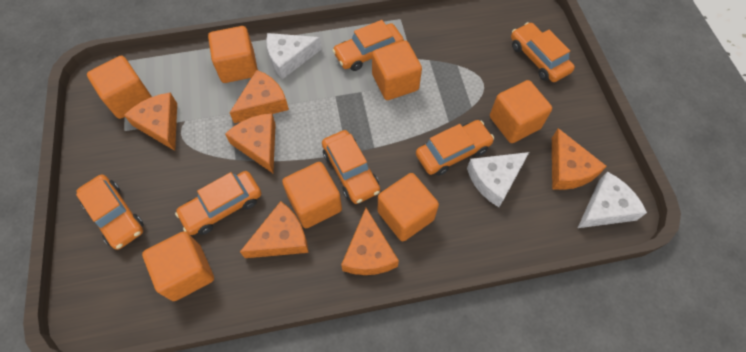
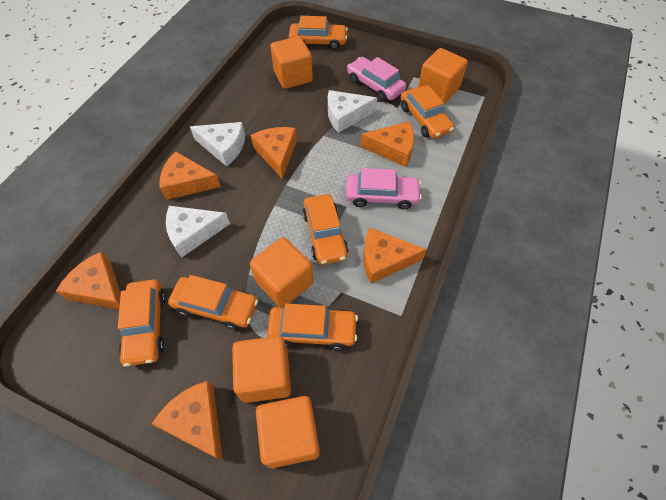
orange cube: 7 -> 5
pink car: 0 -> 2

